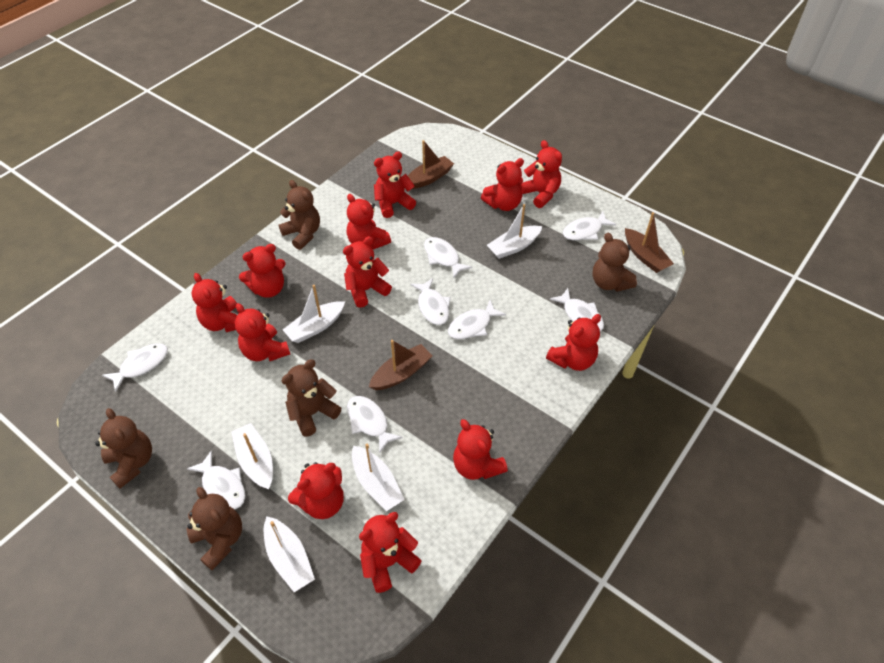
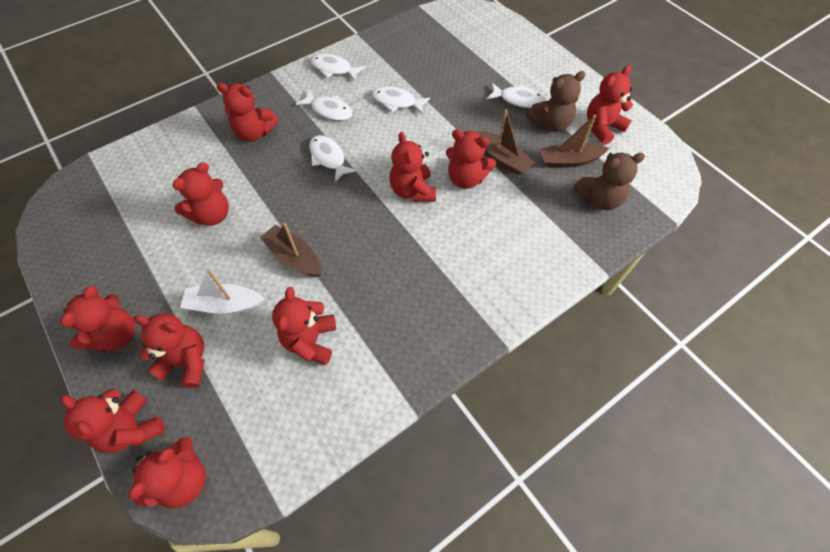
brown teddy bear: 5 -> 2
red teddy bear: 12 -> 10
white boat: 5 -> 1
white fish: 8 -> 5

